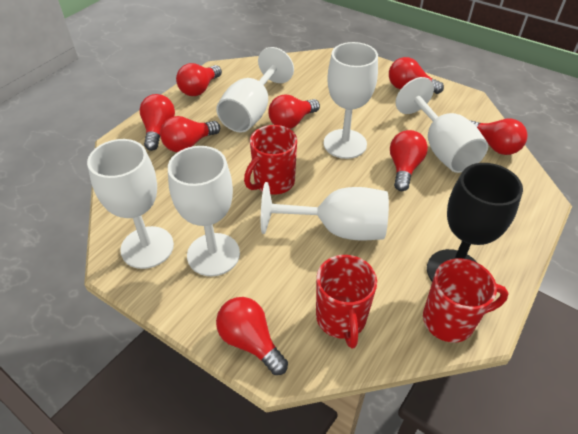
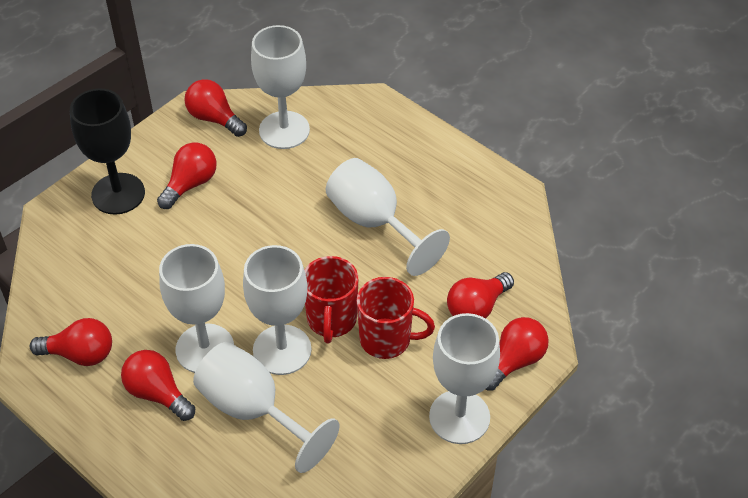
red light bulb: 8 -> 6
red mug: 3 -> 2

